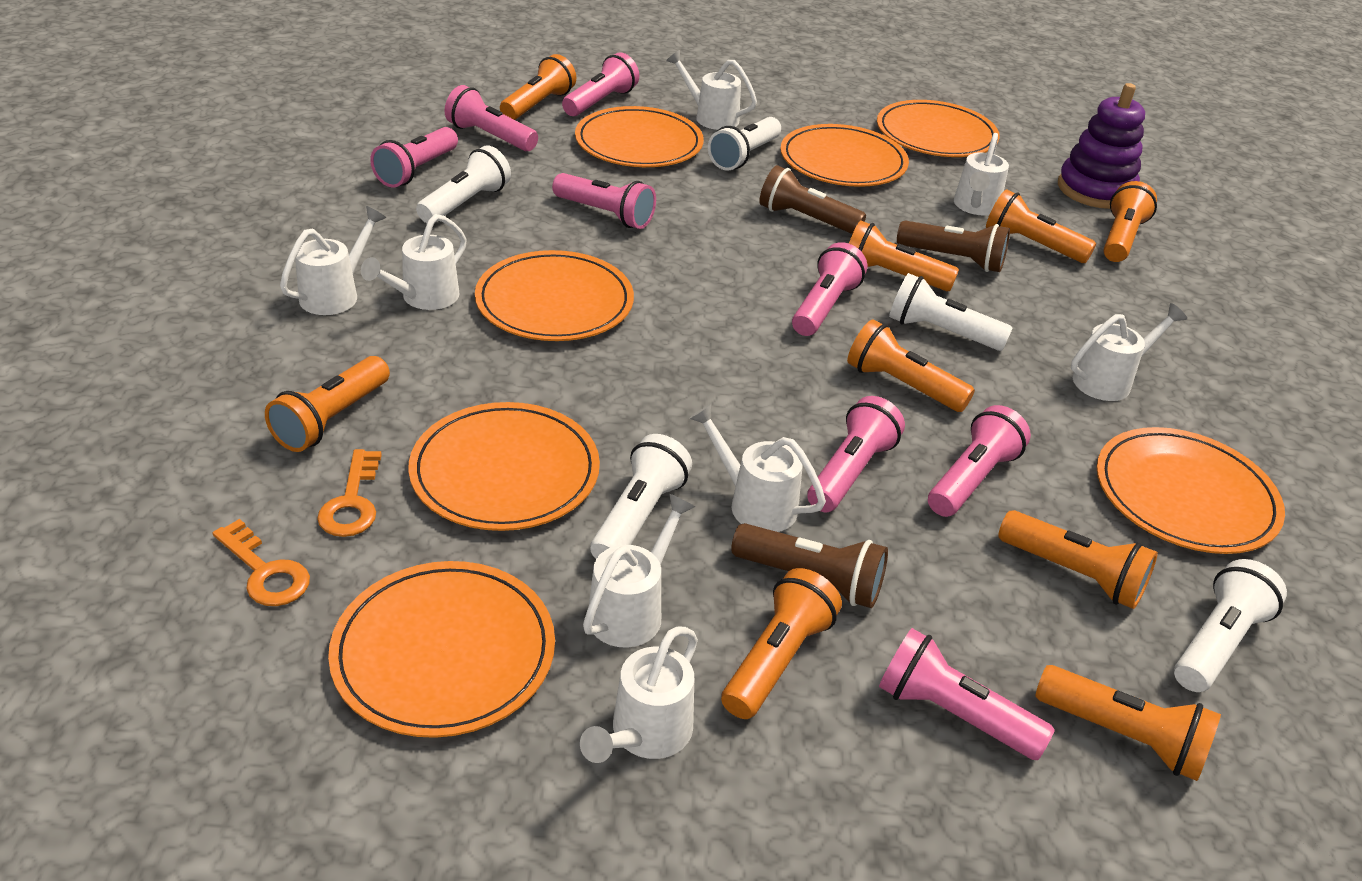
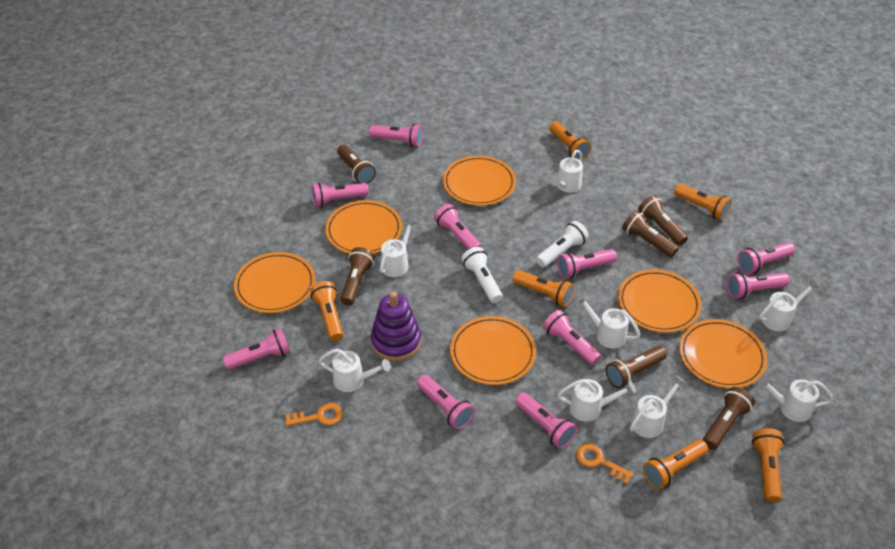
brown flashlight: 3 -> 6
orange flashlight: 9 -> 6
orange plate: 7 -> 6
pink flashlight: 8 -> 10
white flashlight: 5 -> 2

